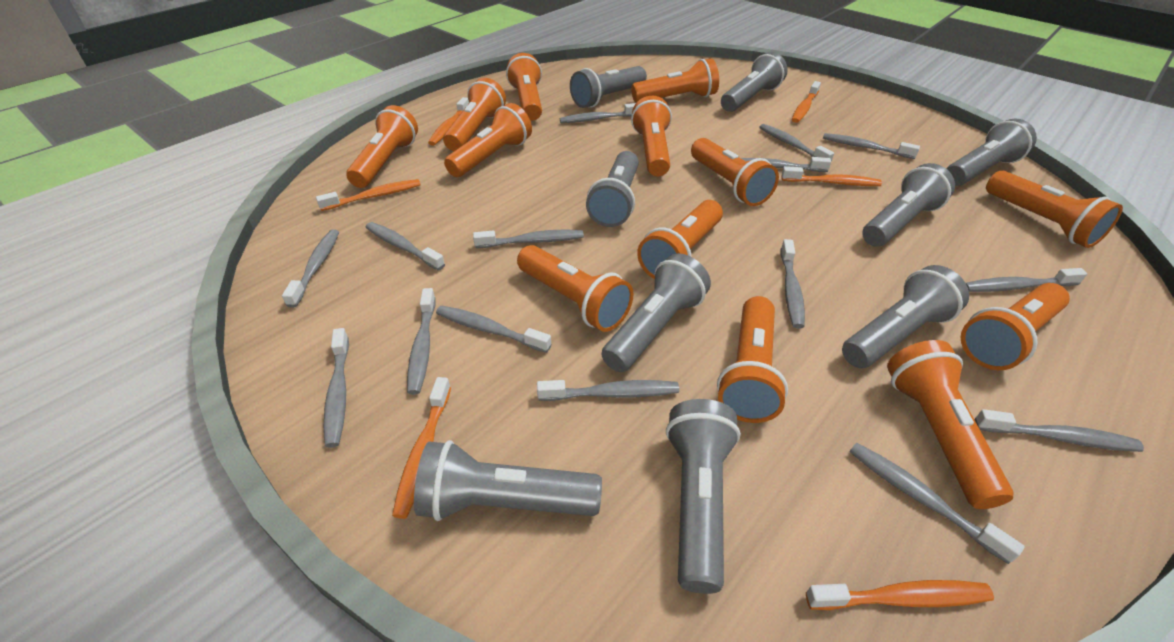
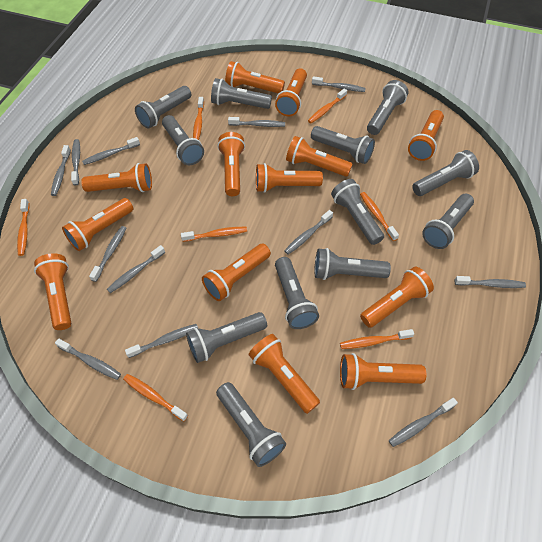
grey flashlight: 9 -> 12
grey toothbrush: 15 -> 12
orange toothbrush: 6 -> 7

